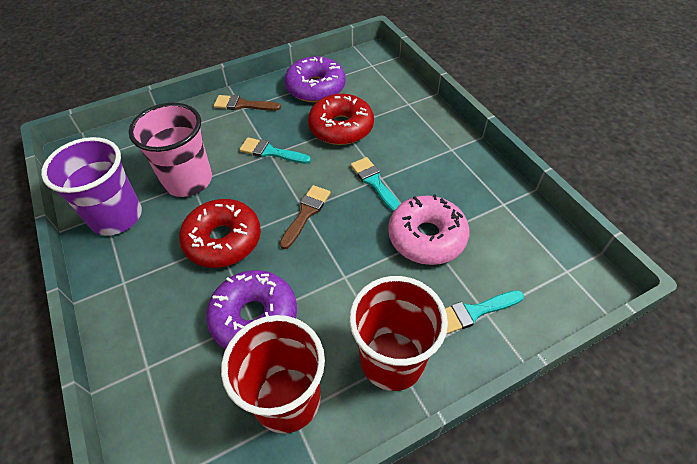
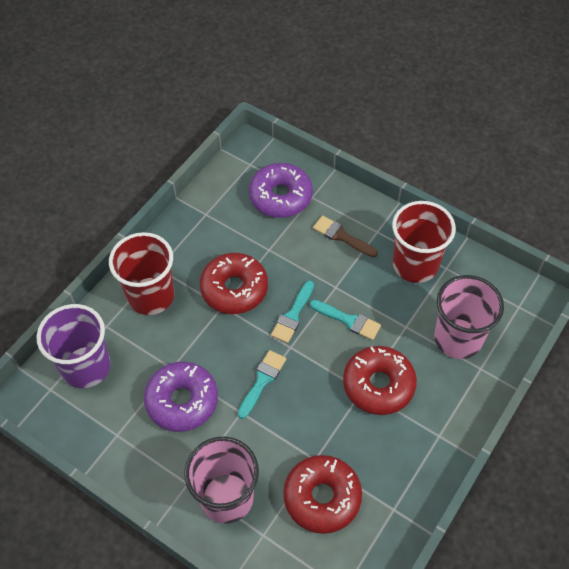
brown brush: 2 -> 1
pink cup: 1 -> 2
pink donut: 1 -> 0
red donut: 2 -> 3

